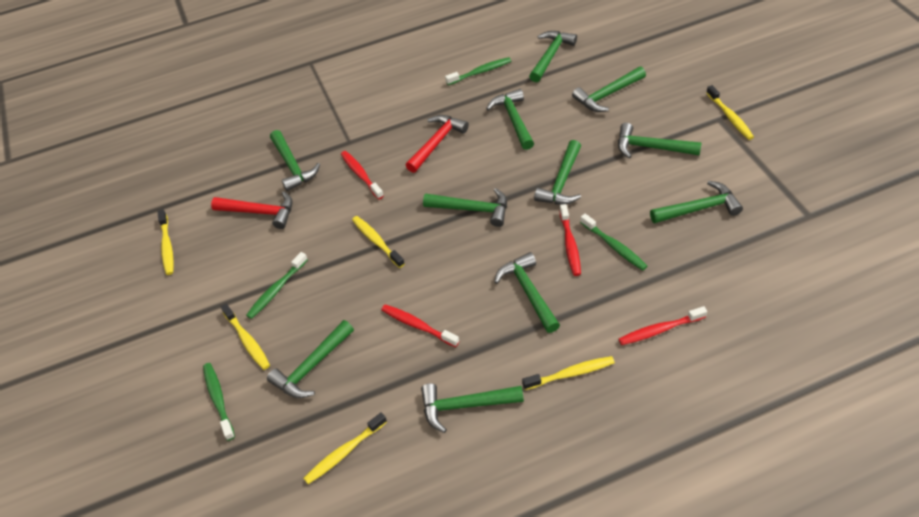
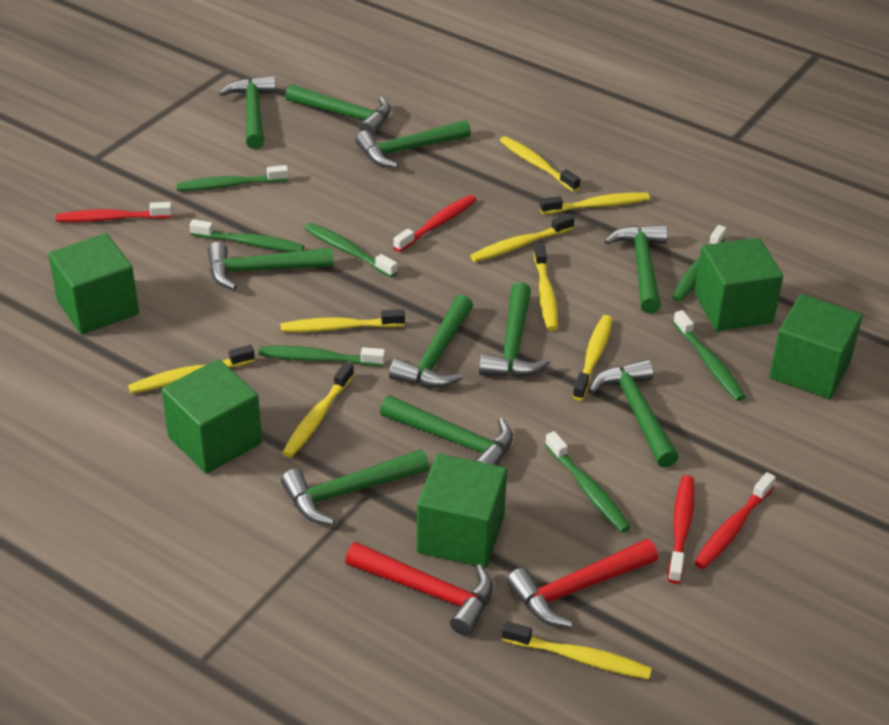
green cube: 0 -> 5
green hammer: 11 -> 10
green toothbrush: 4 -> 7
yellow toothbrush: 6 -> 9

